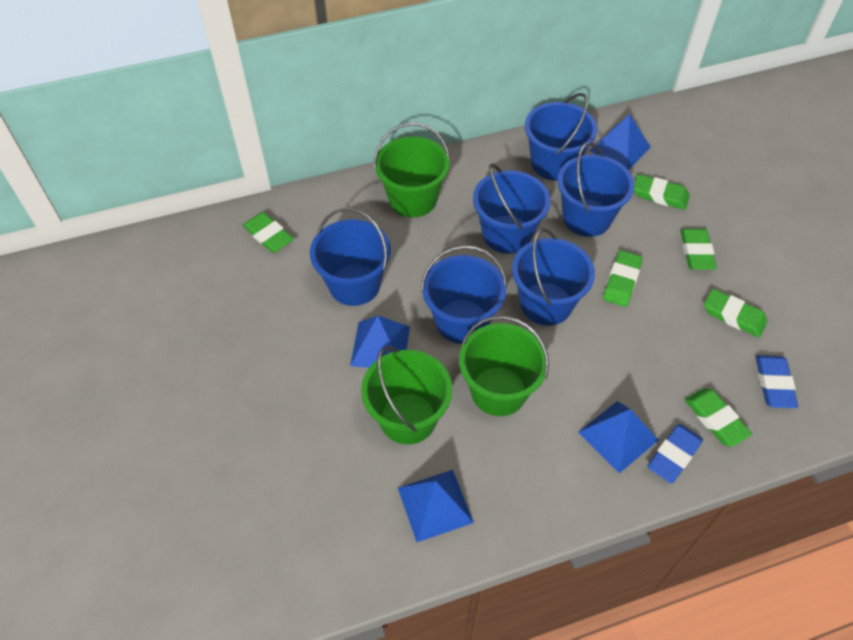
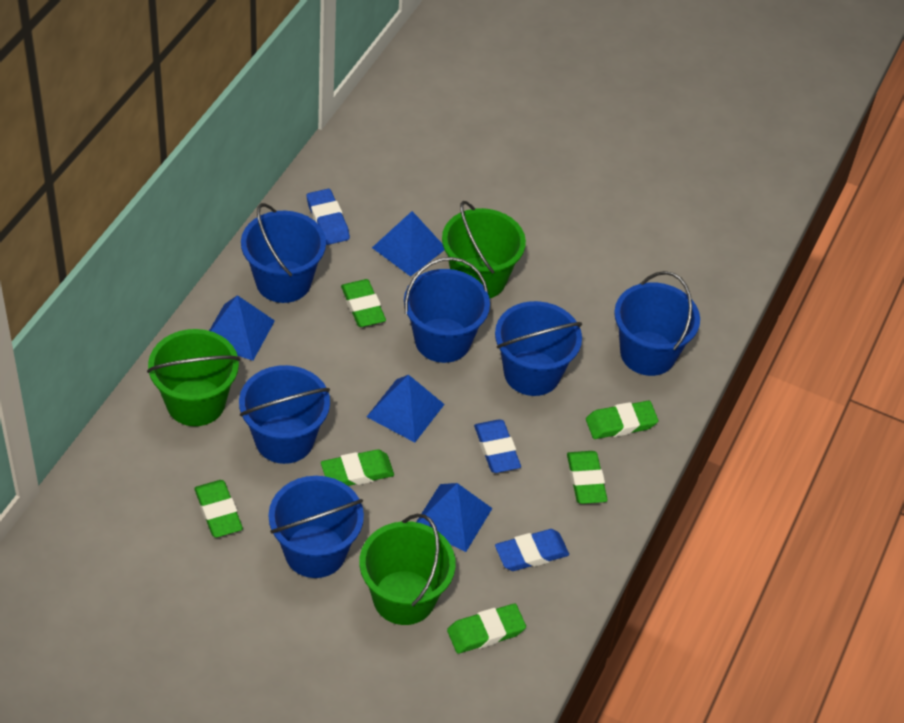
blue eraser: 2 -> 3

